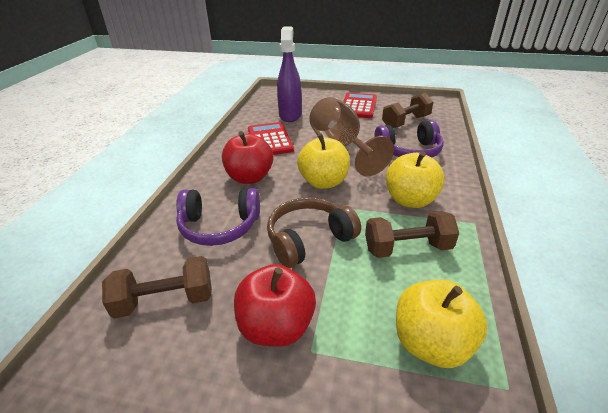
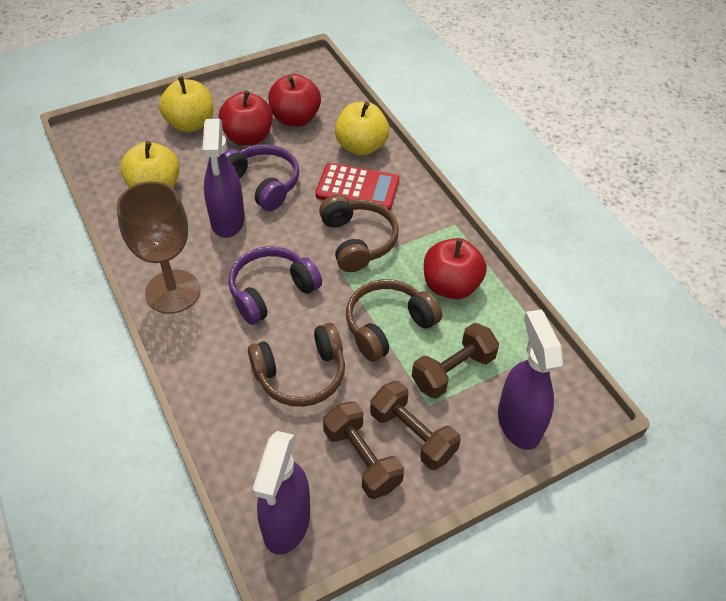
brown headphones: 1 -> 3
purple spray bottle: 1 -> 3
red apple: 2 -> 3
red calculator: 2 -> 1

